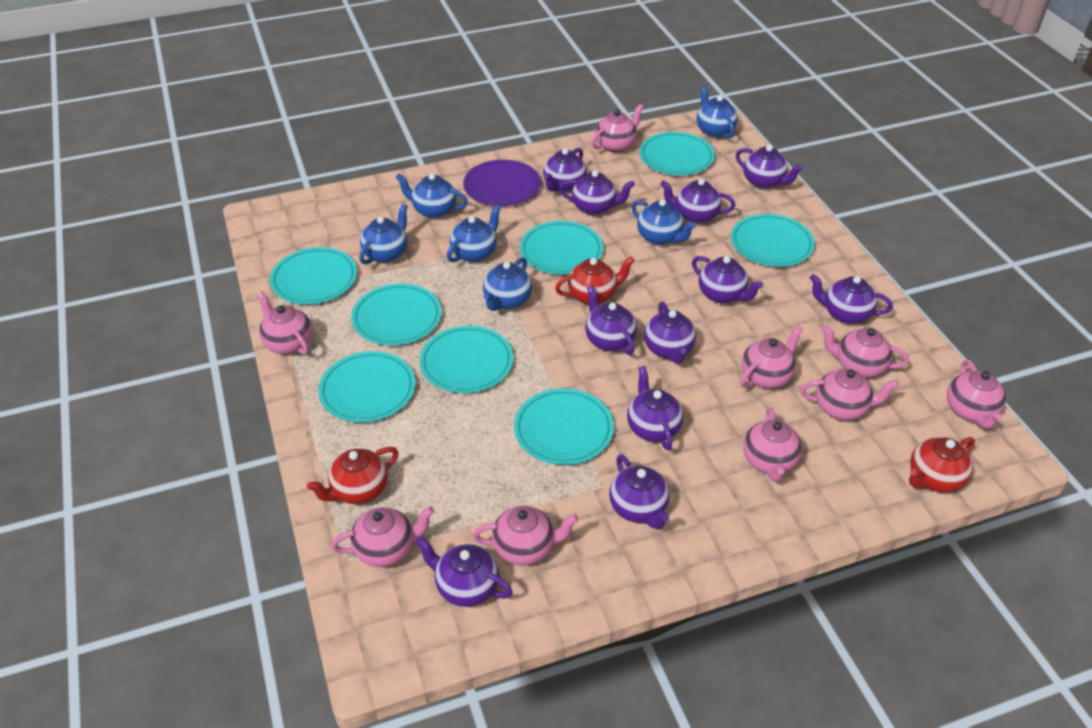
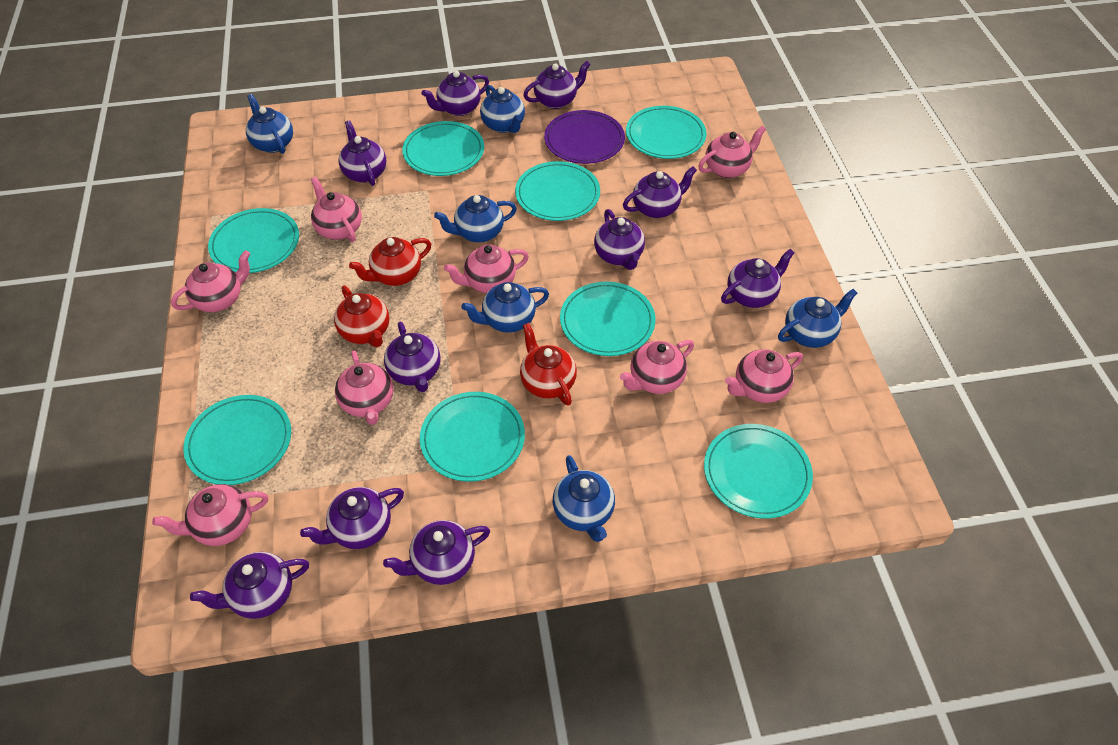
pink teapot: 9 -> 8
purple teapot: 11 -> 10

